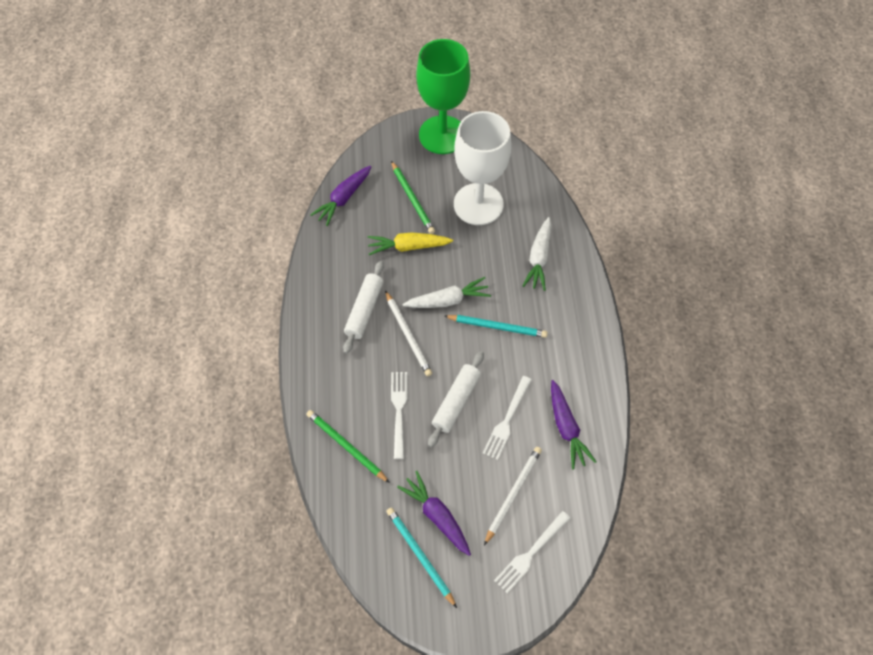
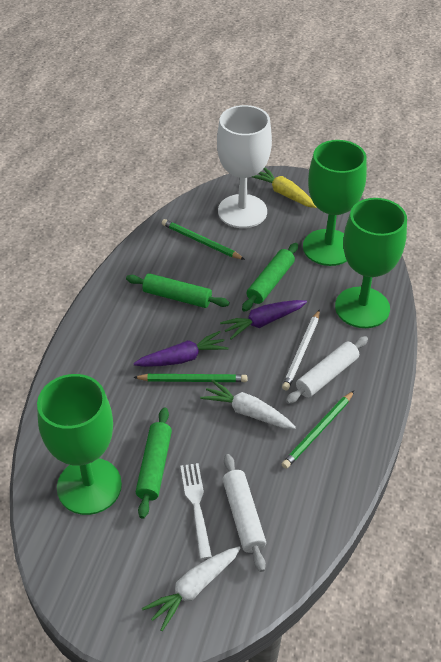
green goblet: 1 -> 3
green pencil: 2 -> 3
green rolling pin: 0 -> 3
purple carrot: 3 -> 2
turquoise pencil: 2 -> 0
white fork: 3 -> 1
white pencil: 2 -> 1

